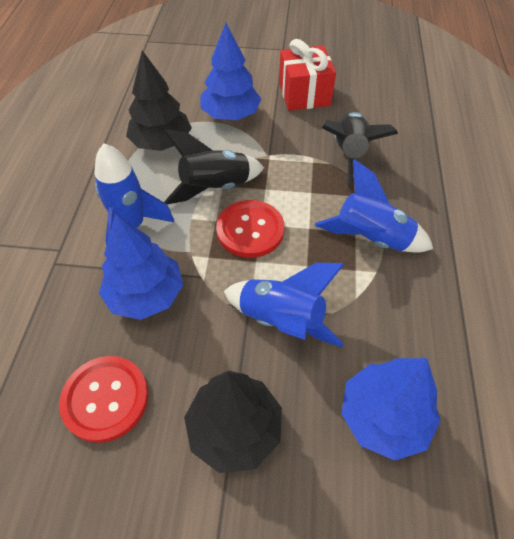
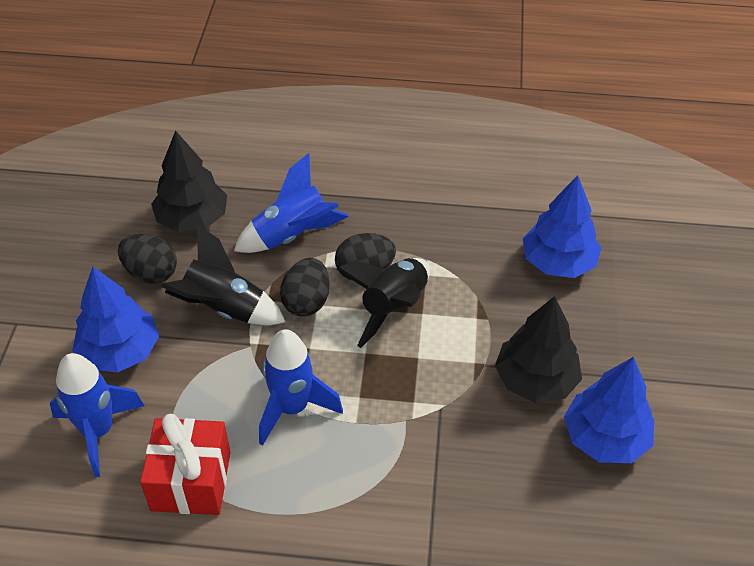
black egg: 0 -> 3
red button: 2 -> 0

